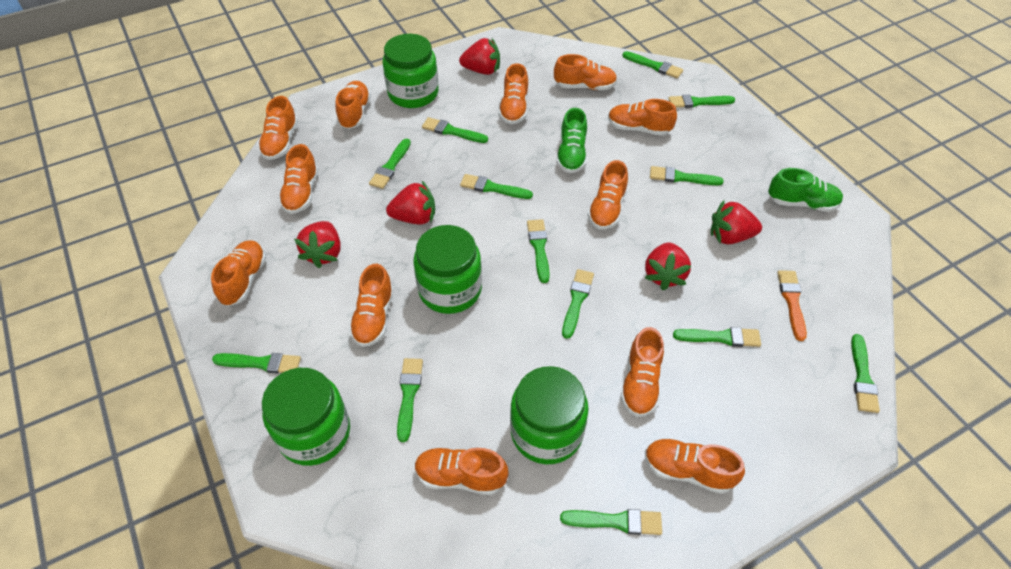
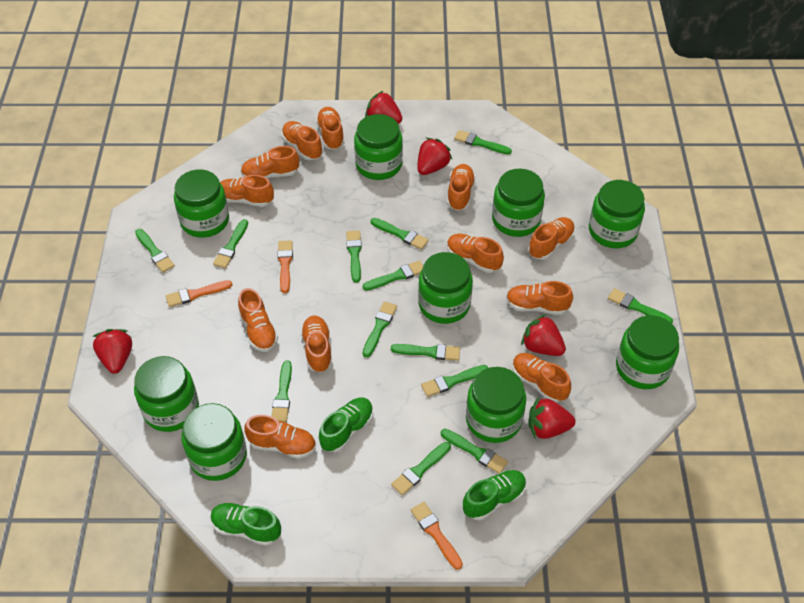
green jar: 4 -> 9
green shoe: 2 -> 3
orange brush: 1 -> 3

